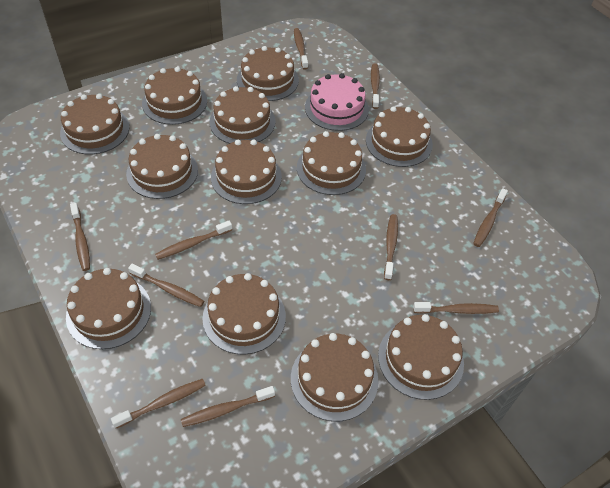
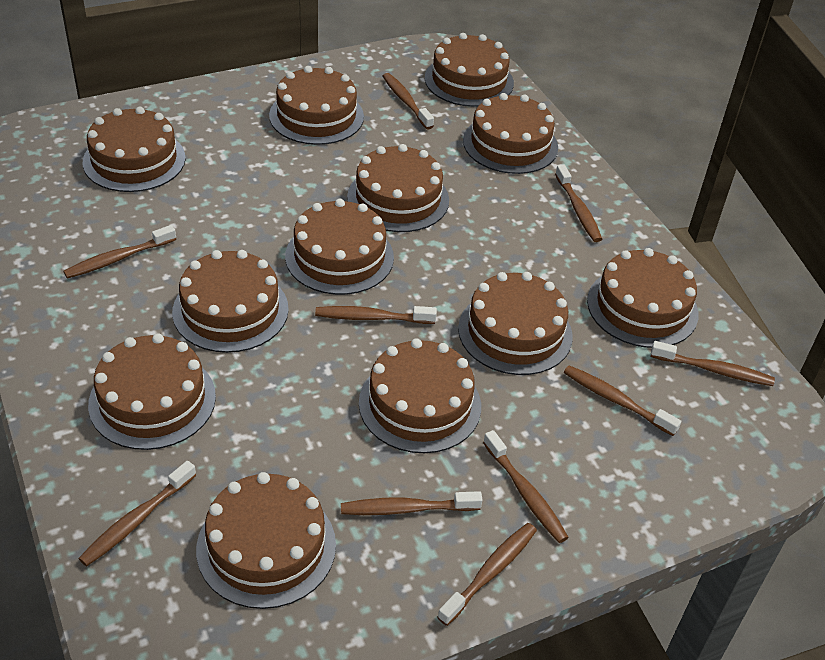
pink cake: 1 -> 0

